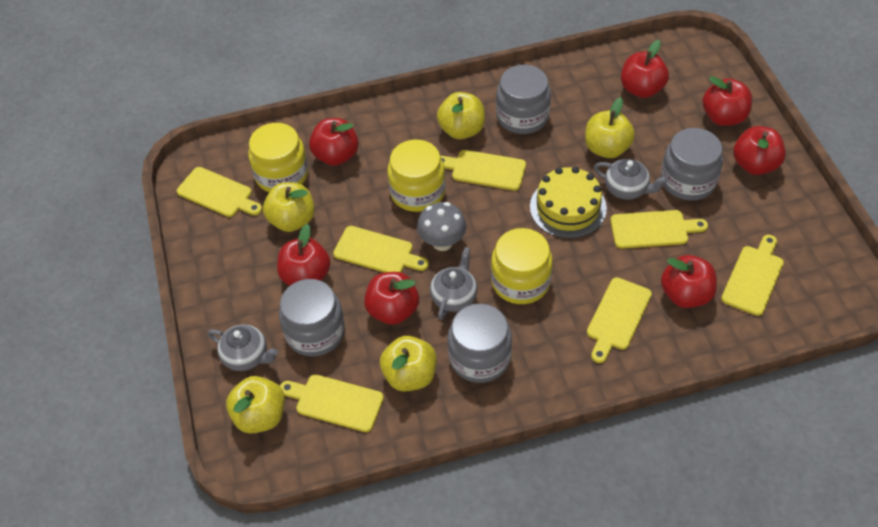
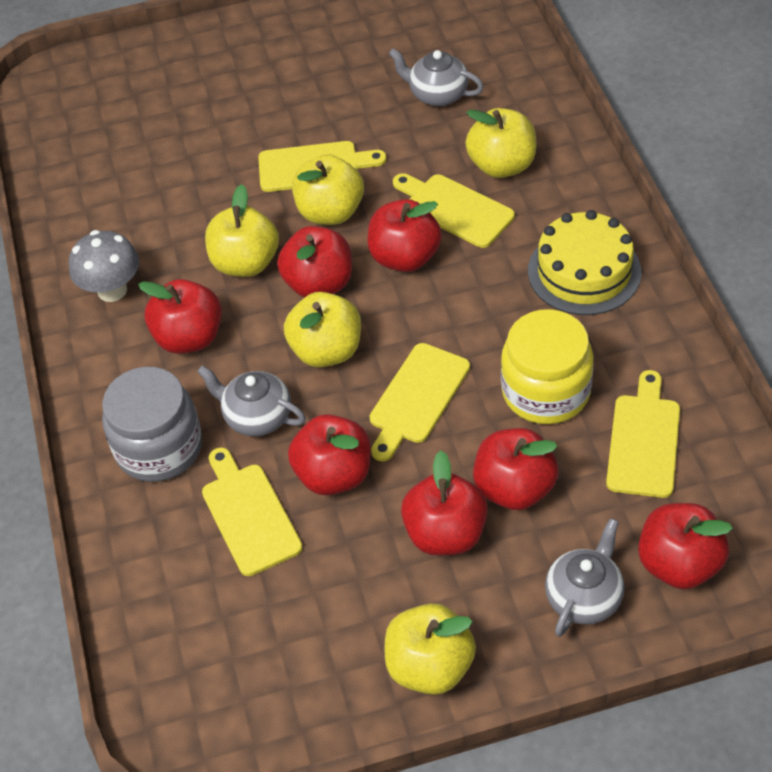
grey jar: 4 -> 1
yellow cutting board: 7 -> 5
yellow jar: 3 -> 1

